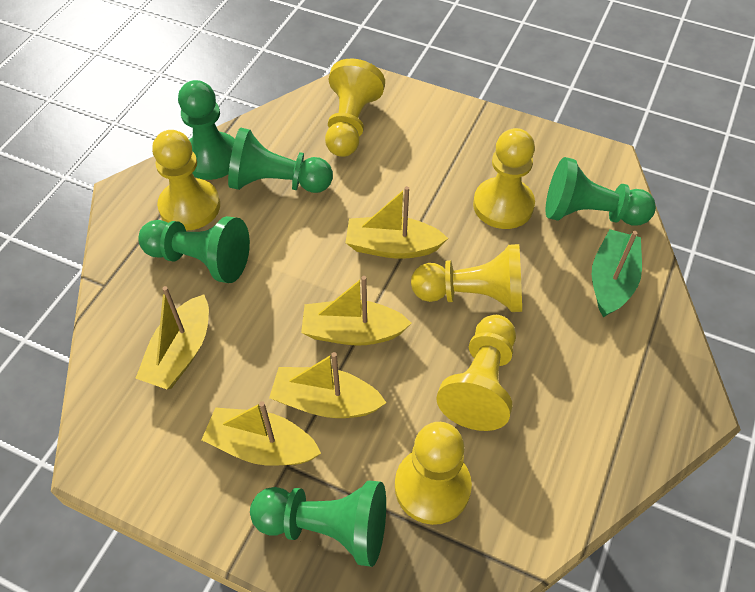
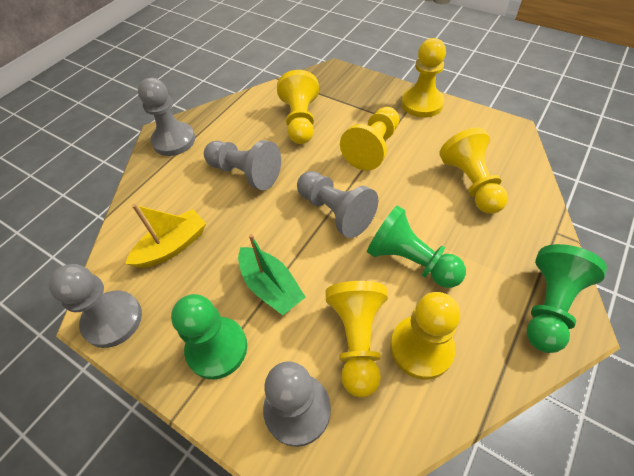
green pawn: 5 -> 3
grey pawn: 0 -> 5
yellow boat: 5 -> 1

